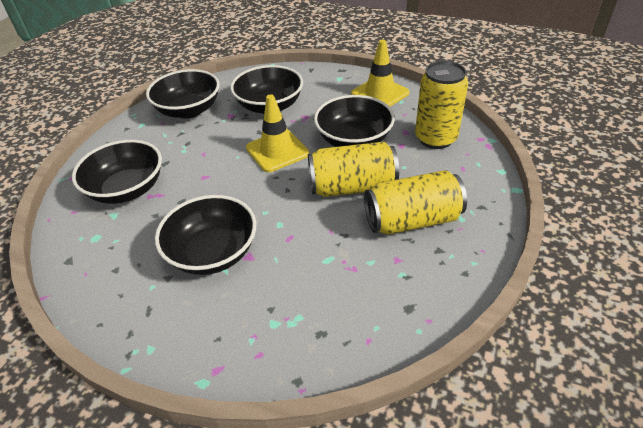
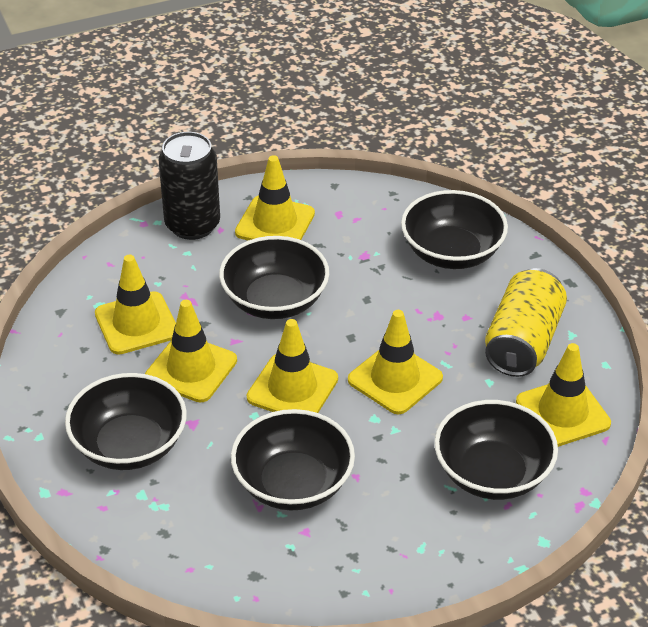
black can: 0 -> 1
yellow can: 3 -> 1
yellow traffic cone: 2 -> 6

